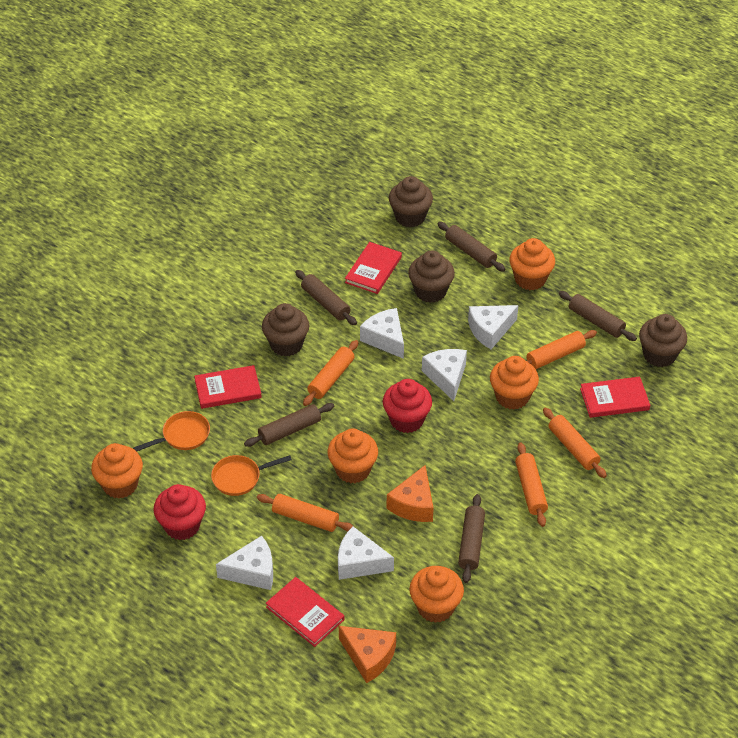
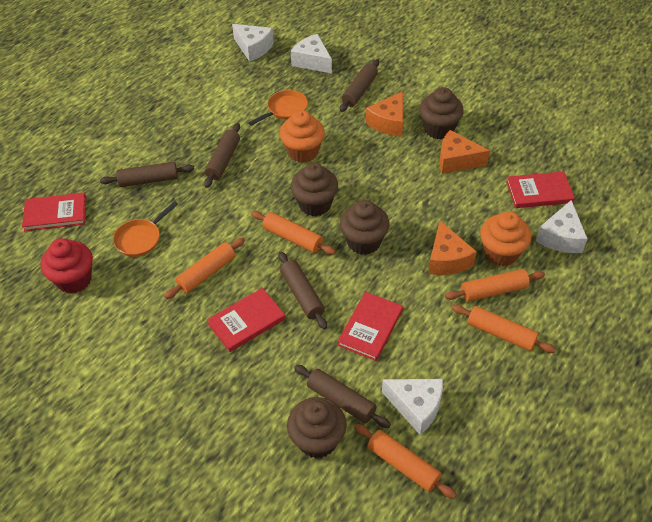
orange cheese: 2 -> 3
orange cupcake: 5 -> 2
red cupcake: 2 -> 1
white cheese: 5 -> 4

